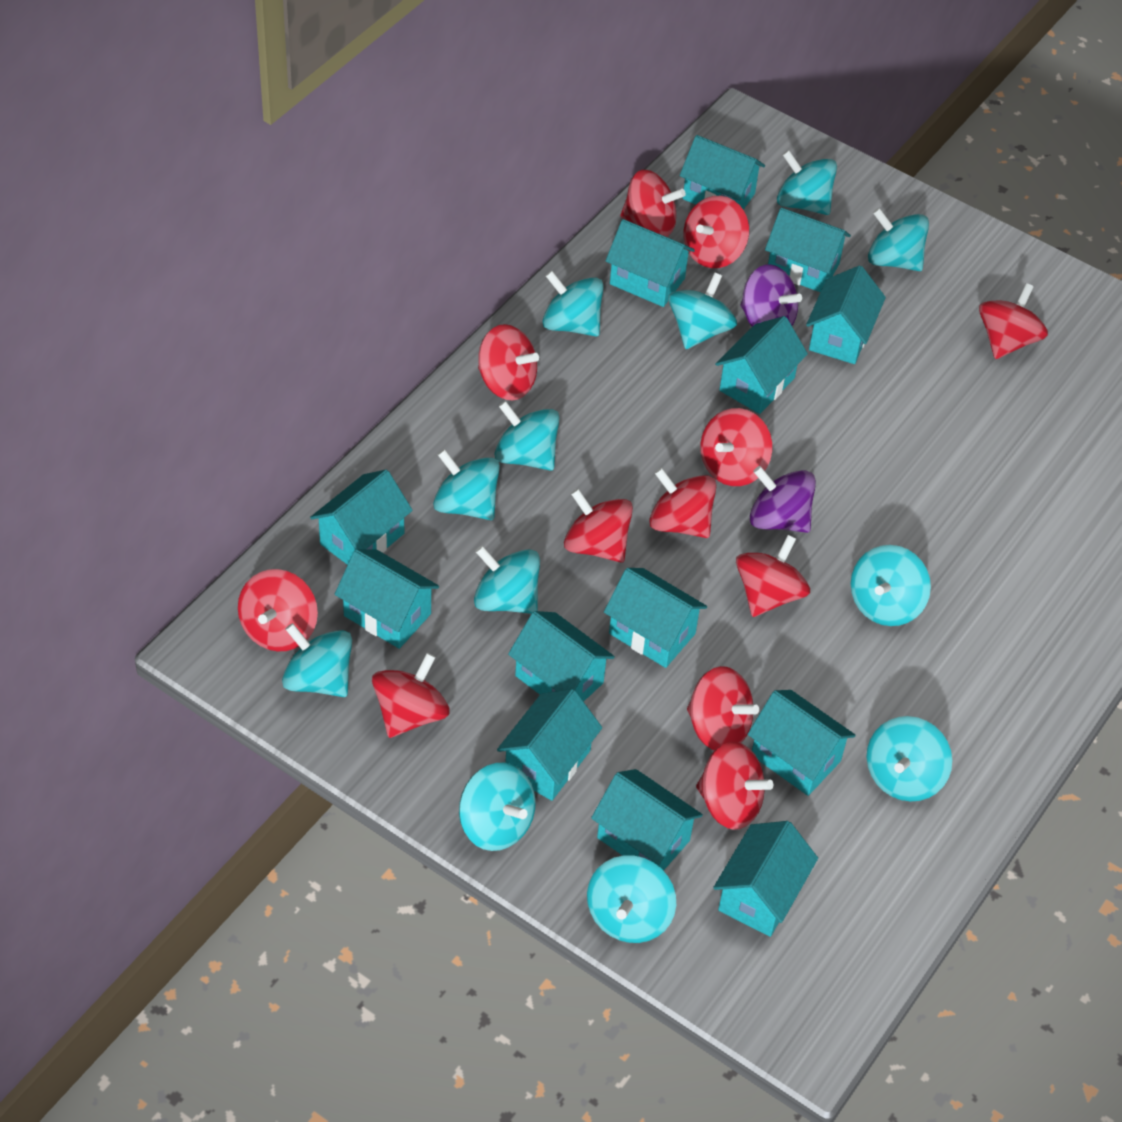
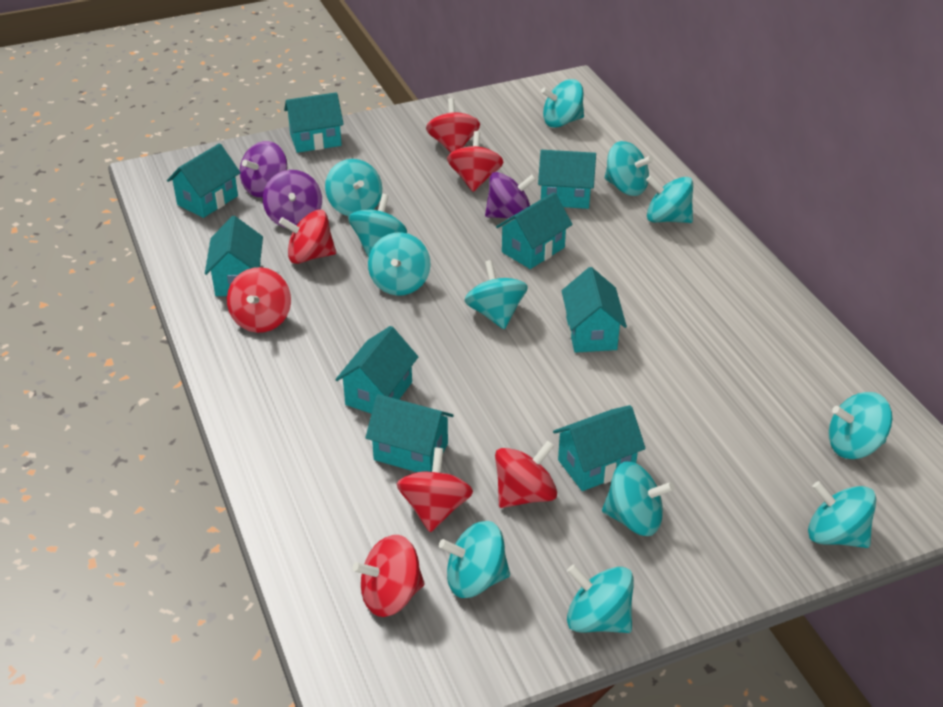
purple spinning top: 2 -> 3
red spinning top: 12 -> 7
turquoise house: 13 -> 9

